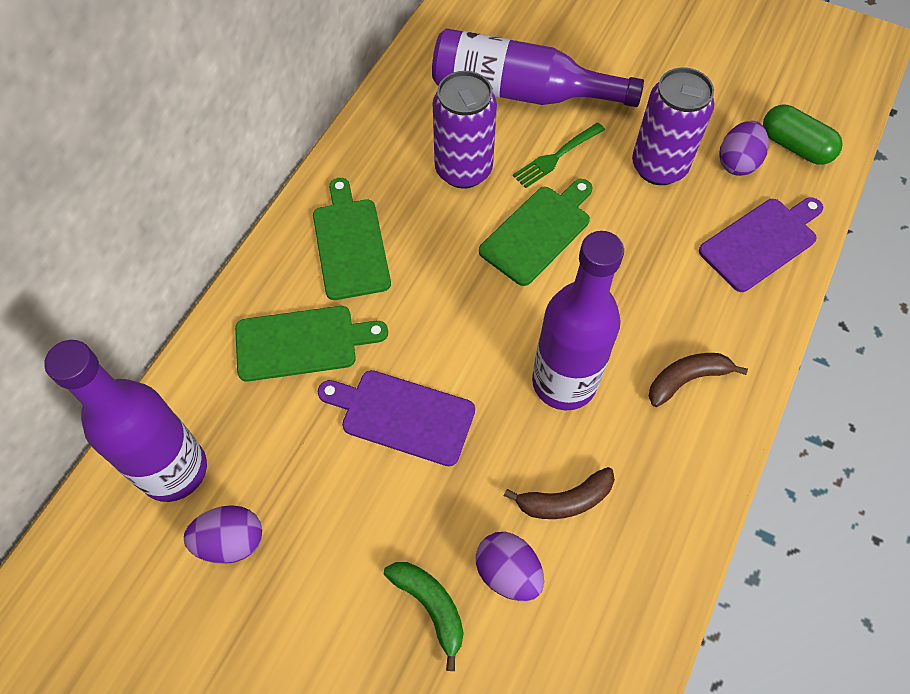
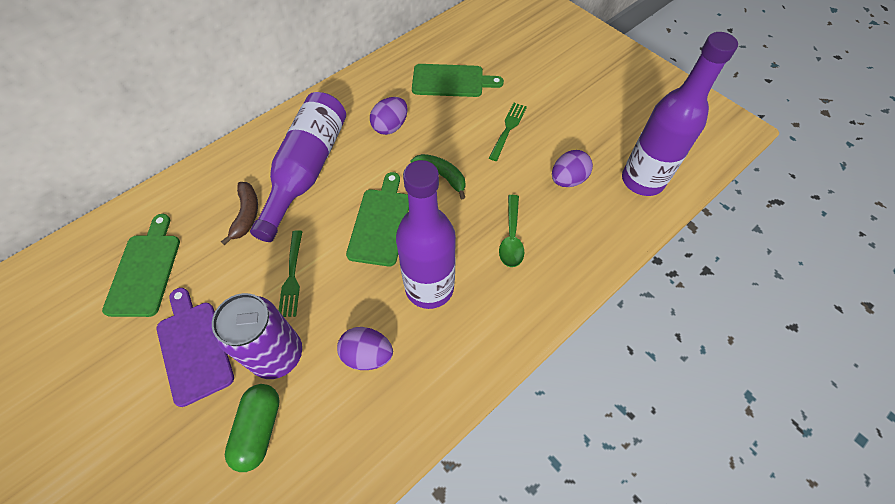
brown banana: 2 -> 1
green fork: 1 -> 2
green spoon: 0 -> 1
purple can: 2 -> 1
purple cutting board: 2 -> 1

